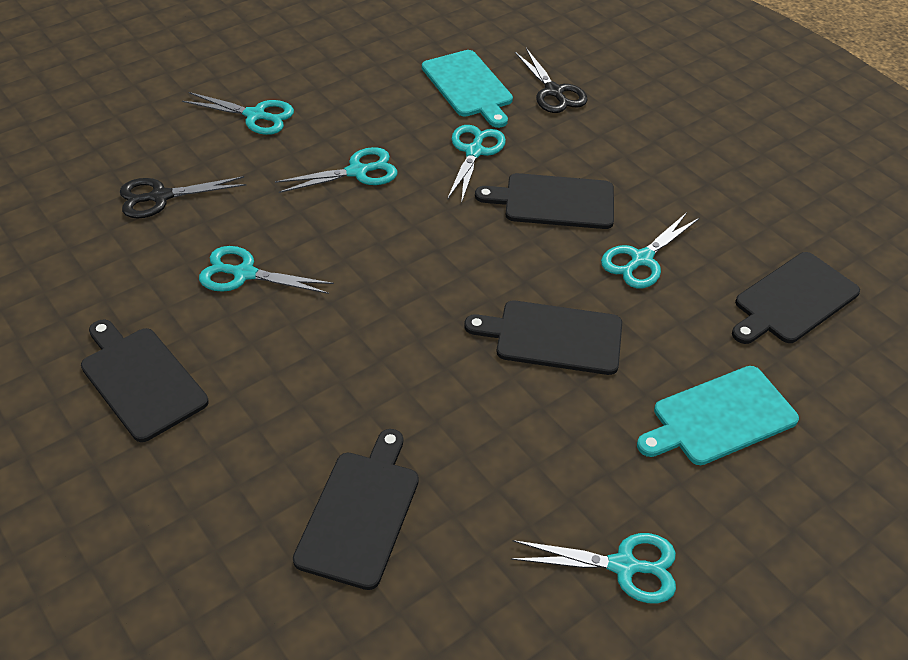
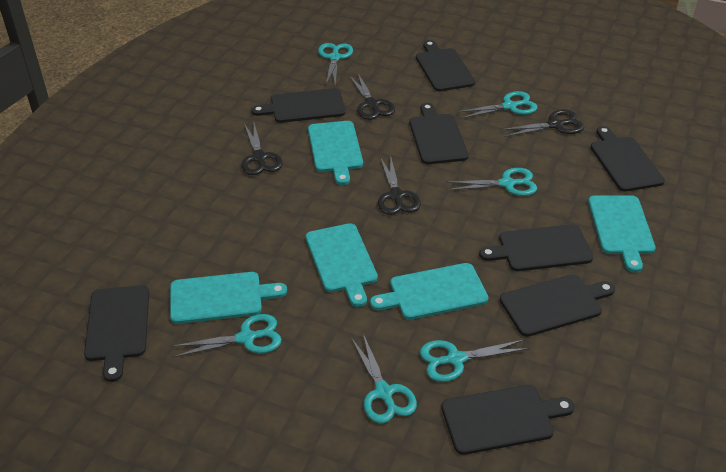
black cutting board: 5 -> 8
black scissors: 2 -> 4
turquoise cutting board: 2 -> 5

